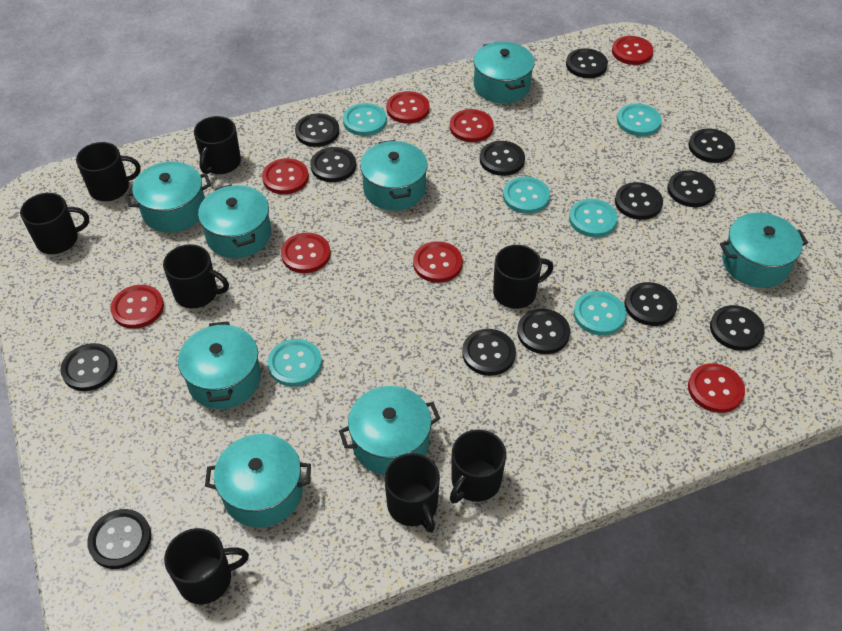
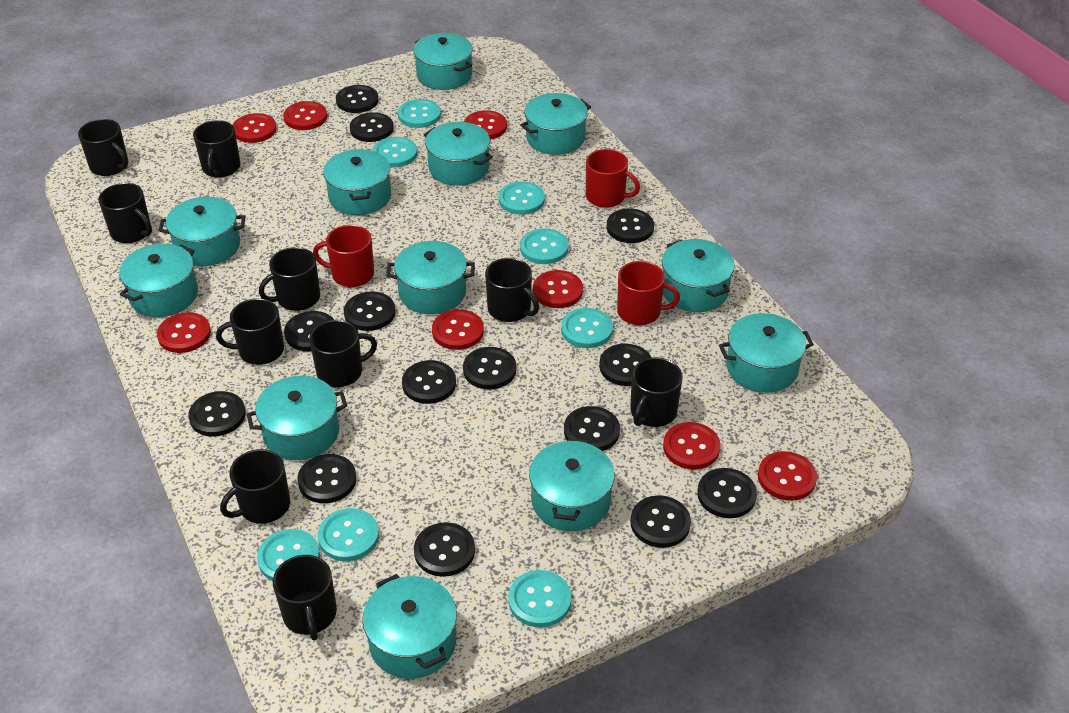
black button: 13 -> 14
black mug: 8 -> 10
red mug: 0 -> 3
turquoise button: 6 -> 8
turquoise pot: 8 -> 12

